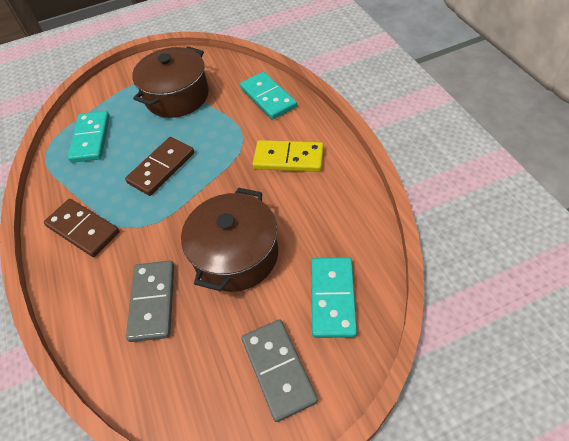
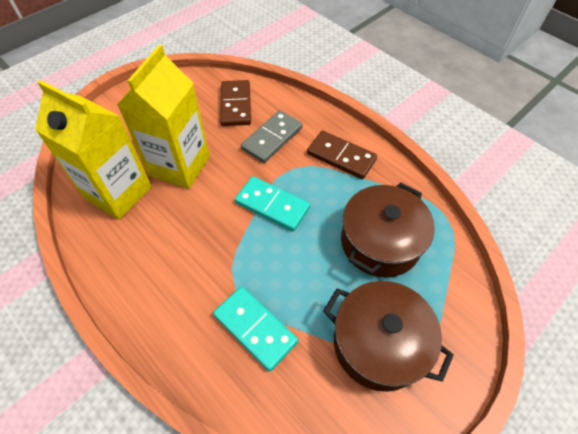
grey domino: 2 -> 1
turquoise domino: 3 -> 2
yellow carton: 0 -> 2
yellow domino: 1 -> 0

